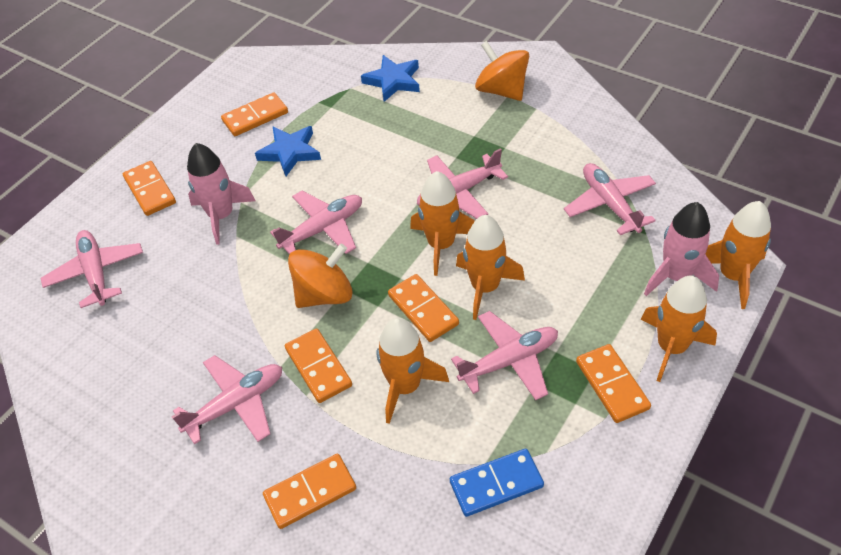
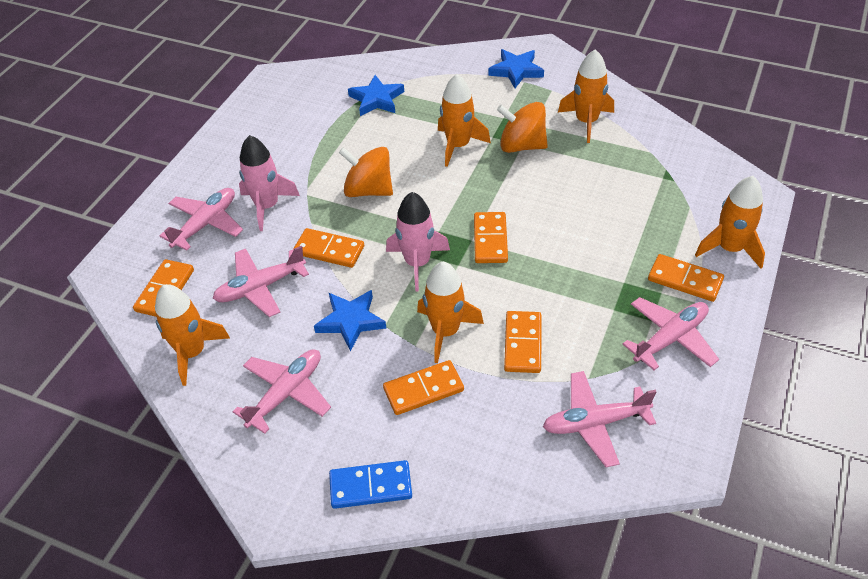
blue star: 2 -> 3
pink plane: 6 -> 5

